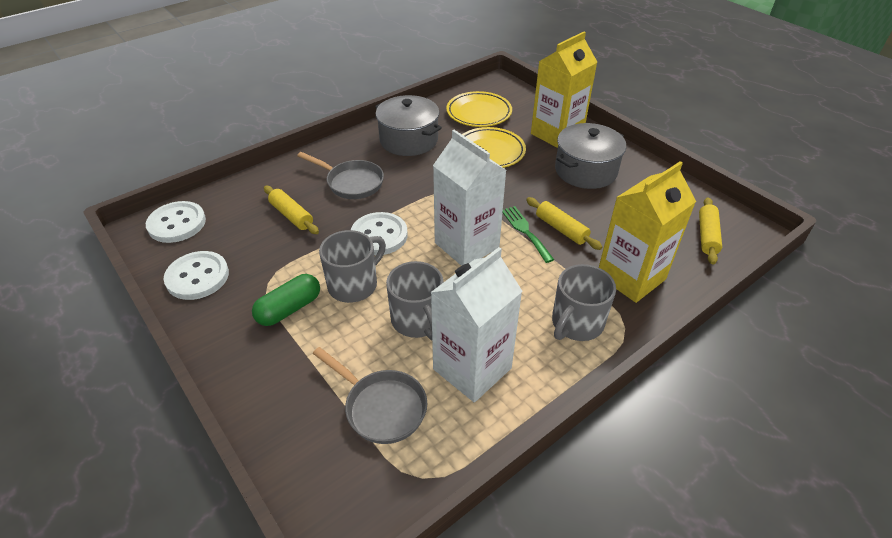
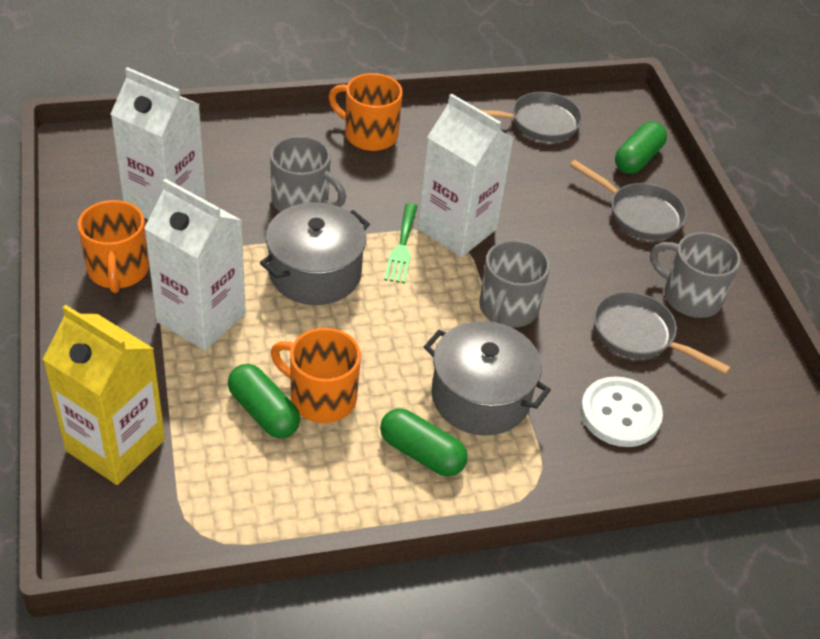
green capsule: 1 -> 3
grey pan: 2 -> 3
orange mug: 0 -> 3
white button: 3 -> 1
white carton: 2 -> 3
yellow carton: 2 -> 1
yellow plate: 2 -> 0
yellow rolling pin: 3 -> 0

